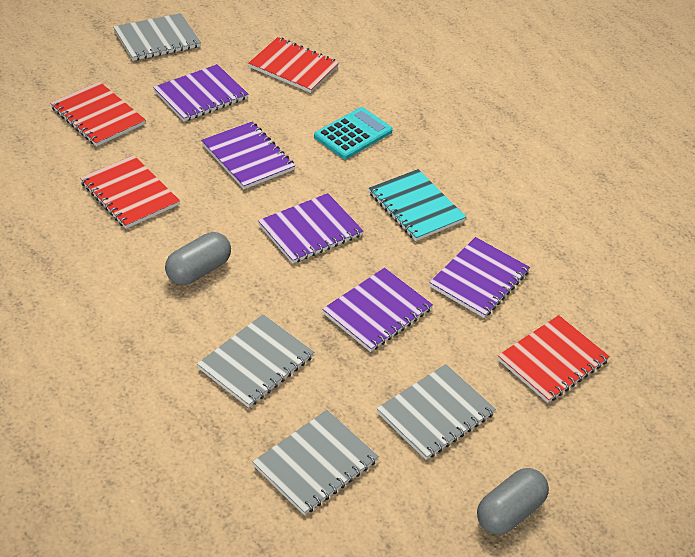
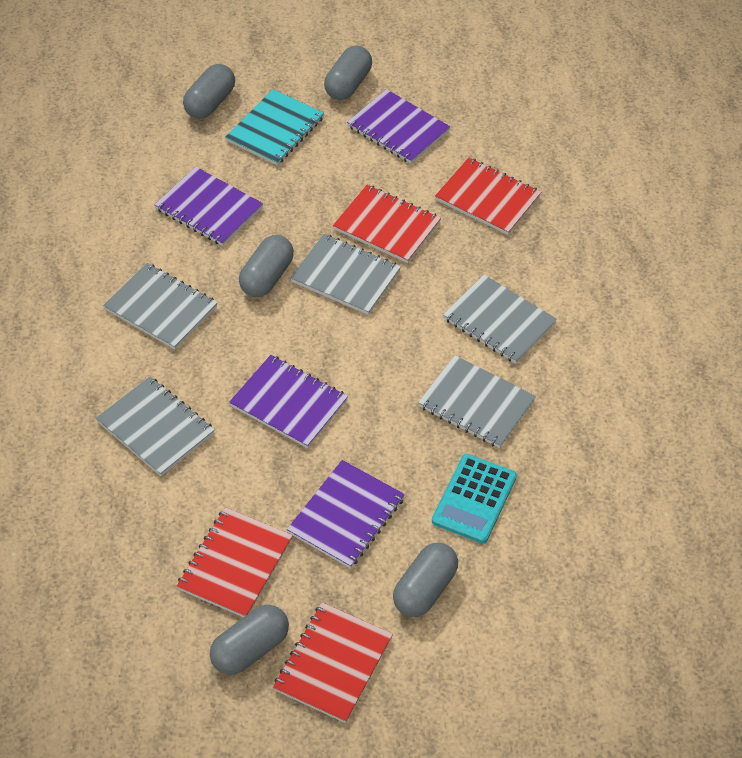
grey capsule: 2 -> 5
grey notebook: 4 -> 5
purple notebook: 5 -> 4

